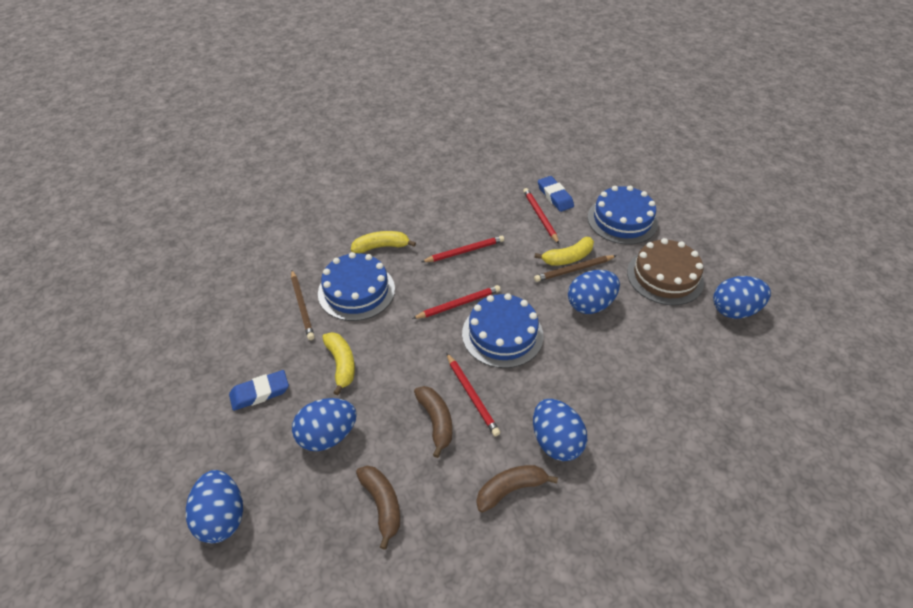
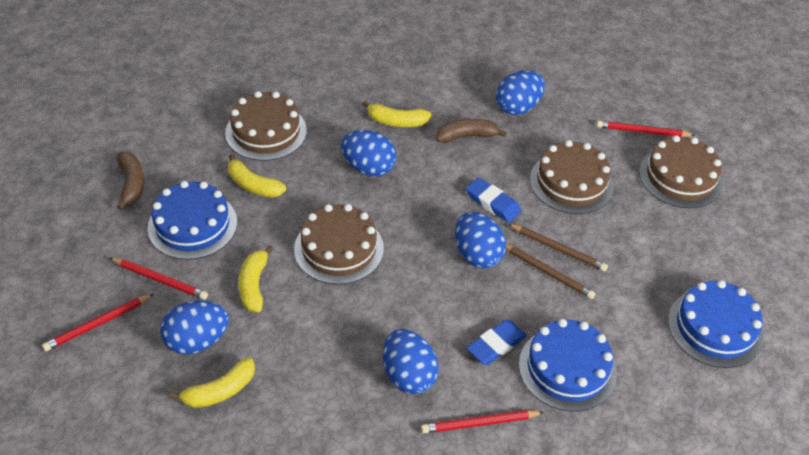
brown banana: 3 -> 2
brown cake: 1 -> 4
yellow banana: 3 -> 4

